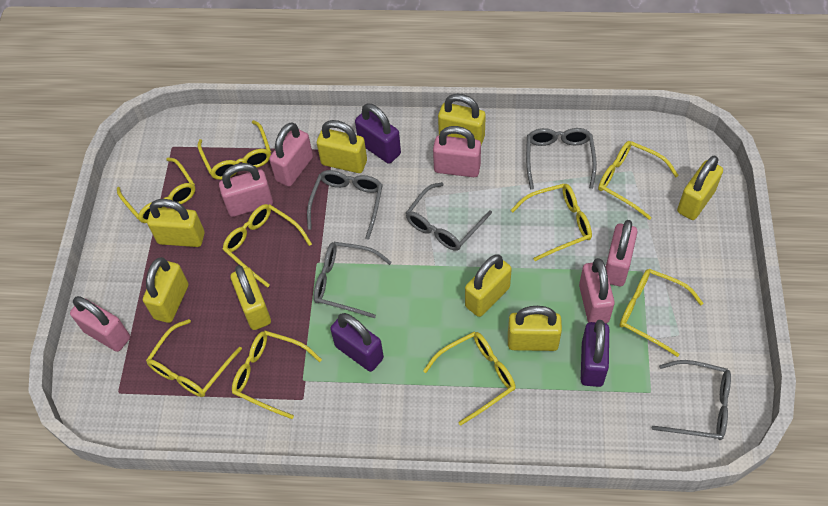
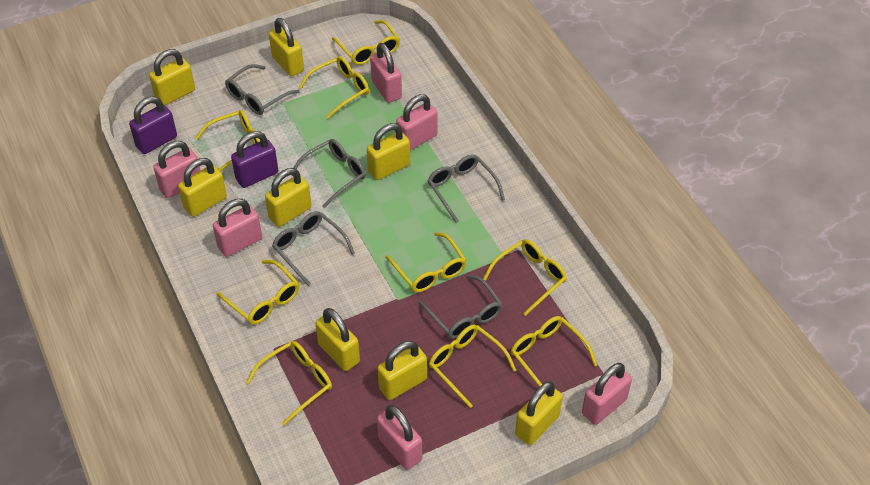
purple padlock: 3 -> 2

